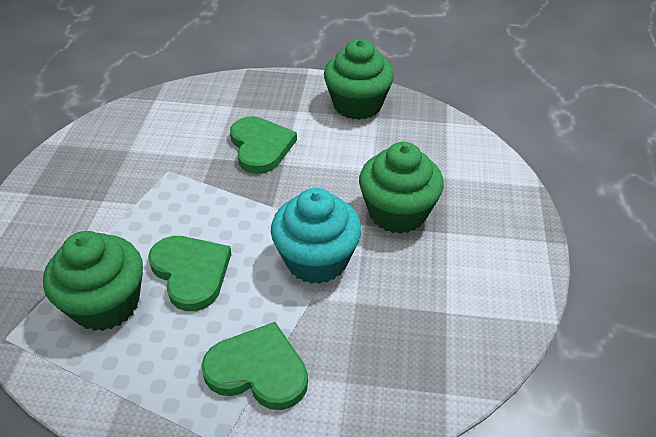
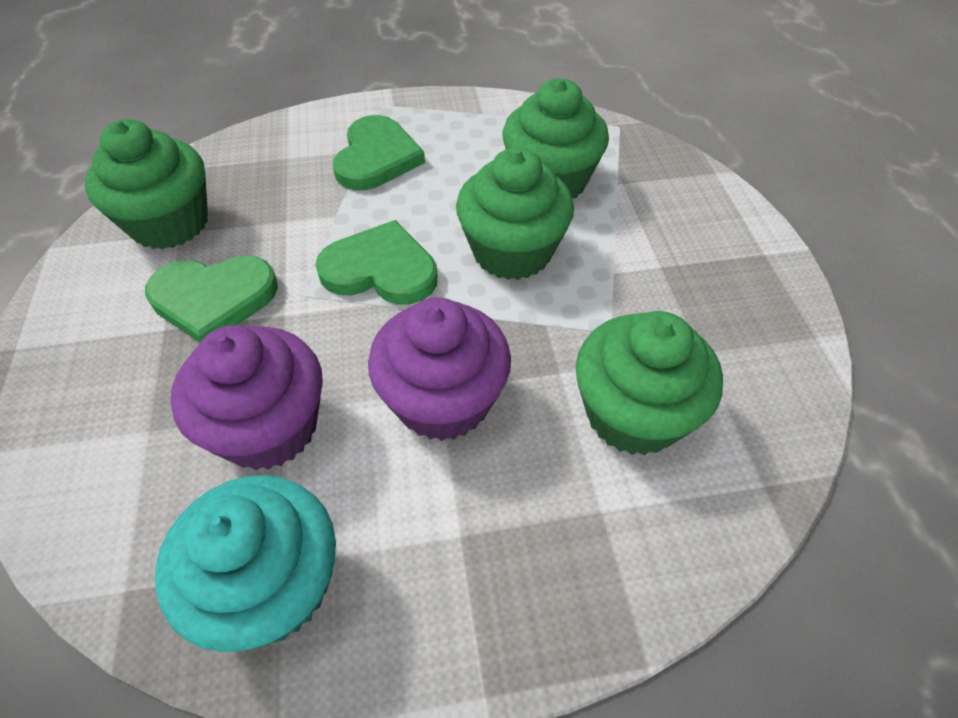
green cupcake: 3 -> 4
purple cupcake: 0 -> 2

